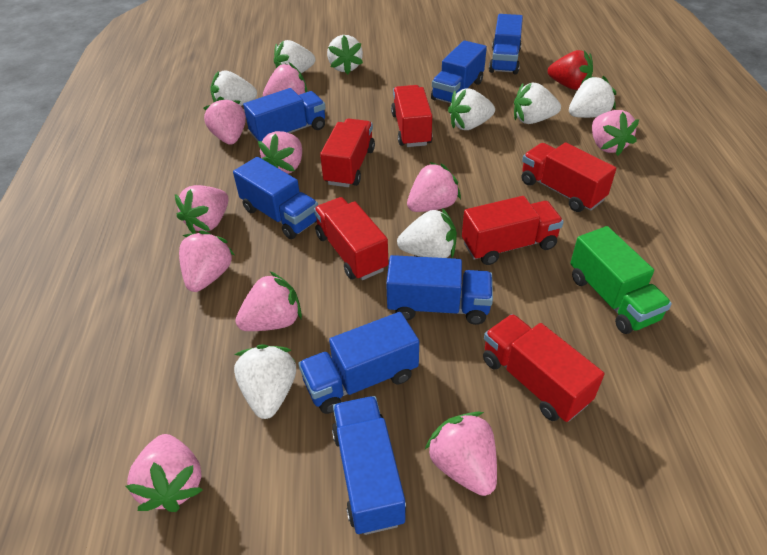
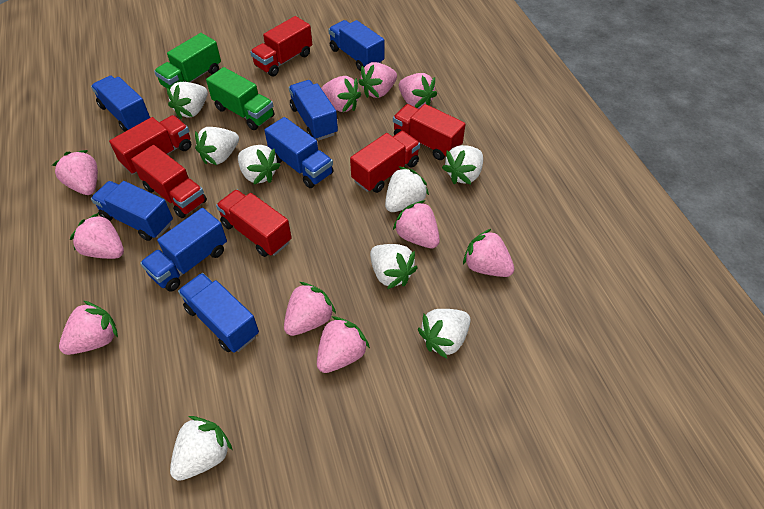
green truck: 1 -> 2
red strawberry: 1 -> 0

